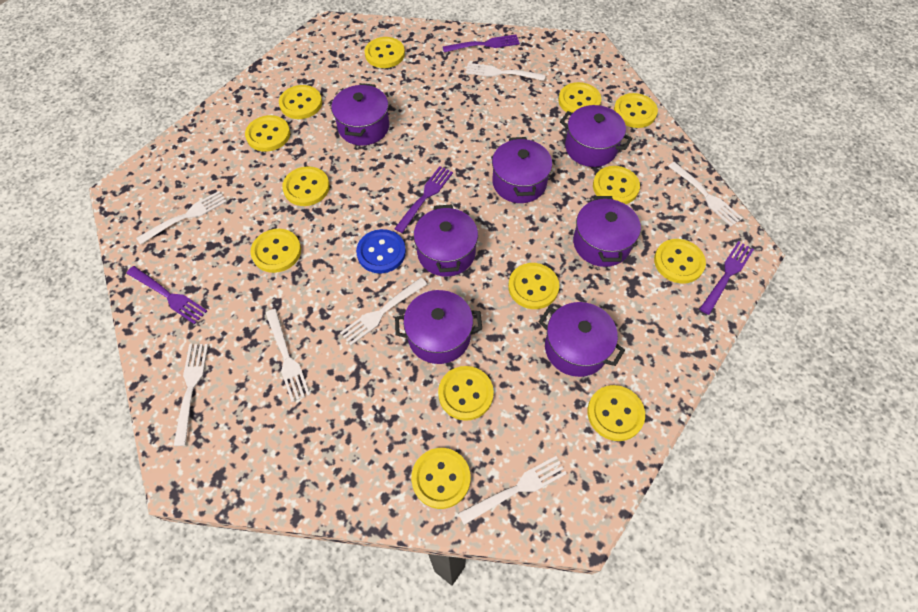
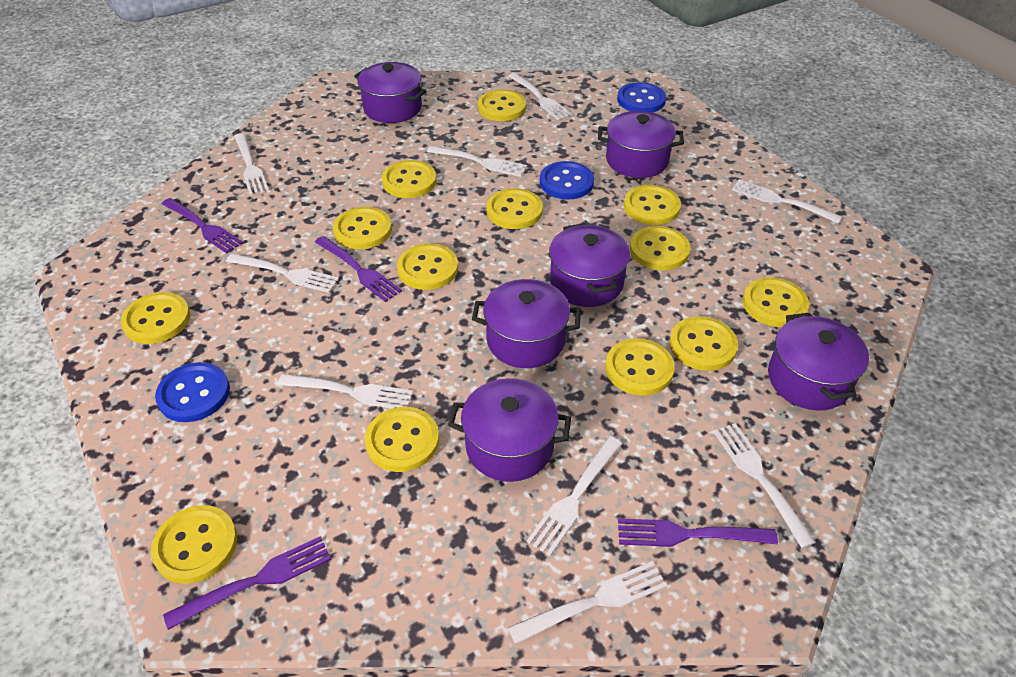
blue button: 1 -> 3
purple pot: 7 -> 6
white fork: 7 -> 9

